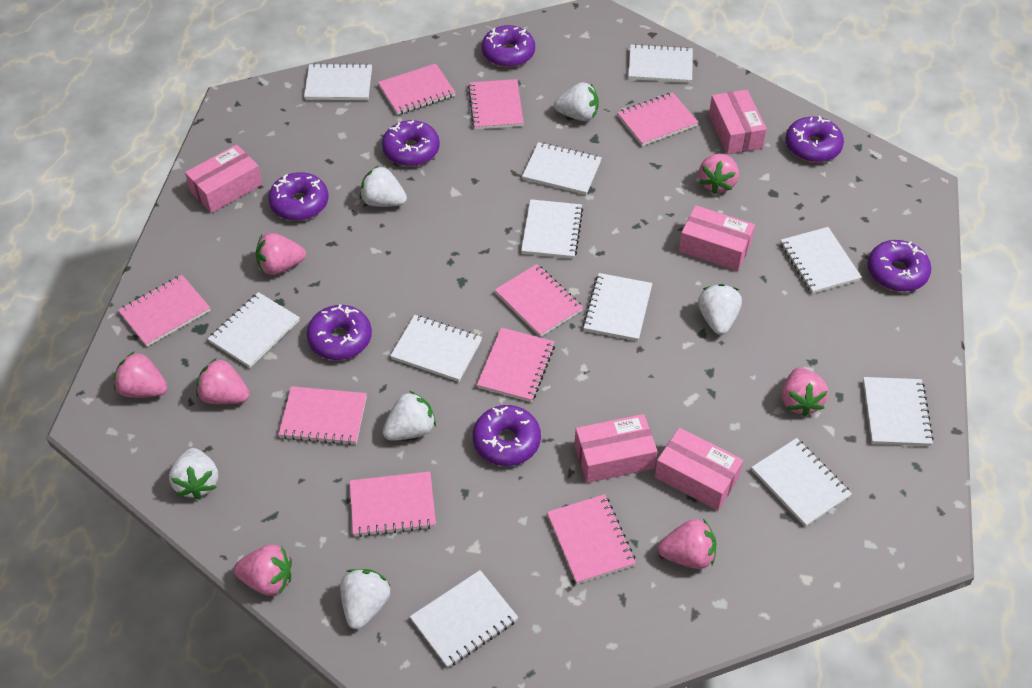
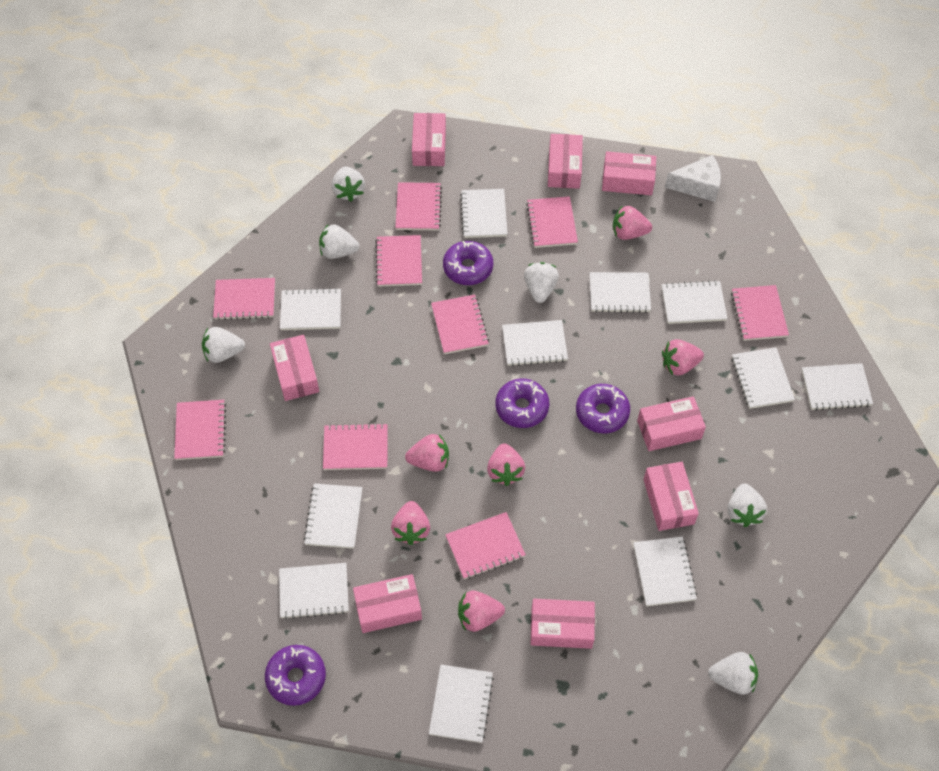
pink box: 5 -> 8
pink strawberry: 7 -> 6
purple donut: 7 -> 4
white cheese: 0 -> 1

